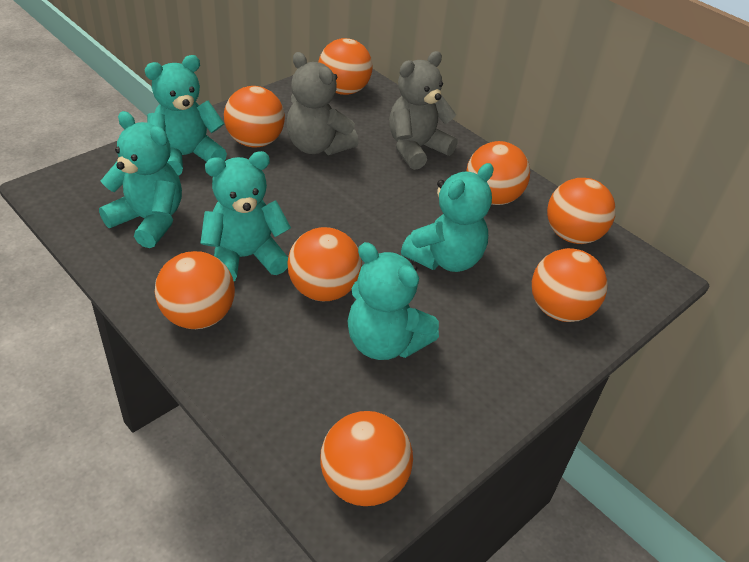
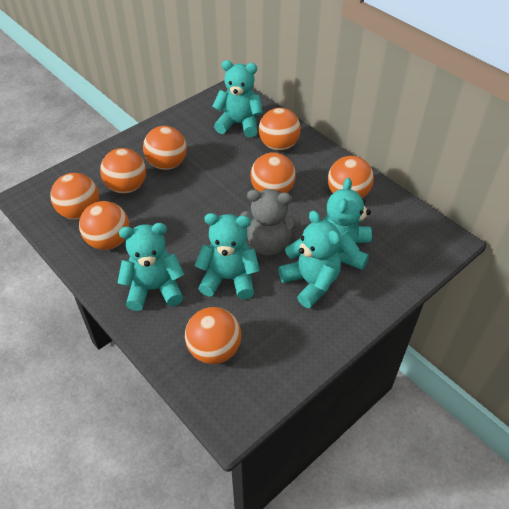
grey teddy bear: 2 -> 1

